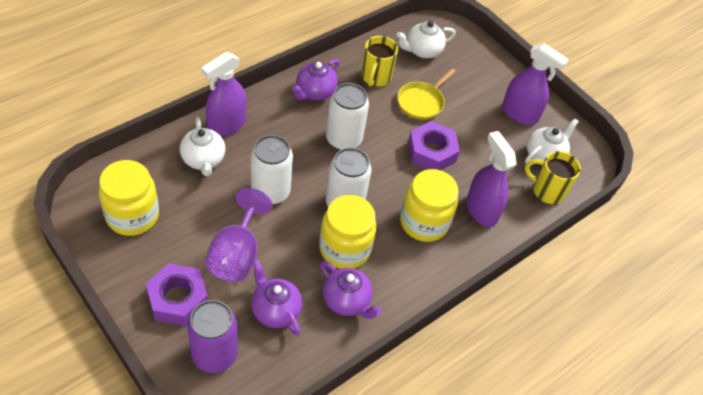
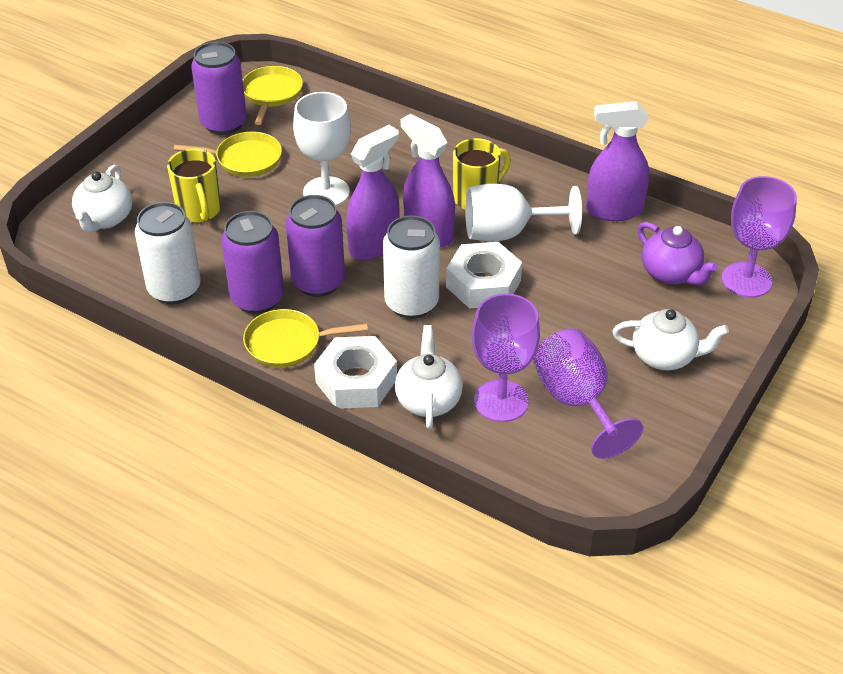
purple can: 1 -> 3
purple goblet: 1 -> 3
purple nut: 2 -> 0
purple teapot: 3 -> 1
white can: 3 -> 2
white goblet: 0 -> 2
white nut: 0 -> 2
yellow jar: 3 -> 0
yellow pan: 1 -> 3

